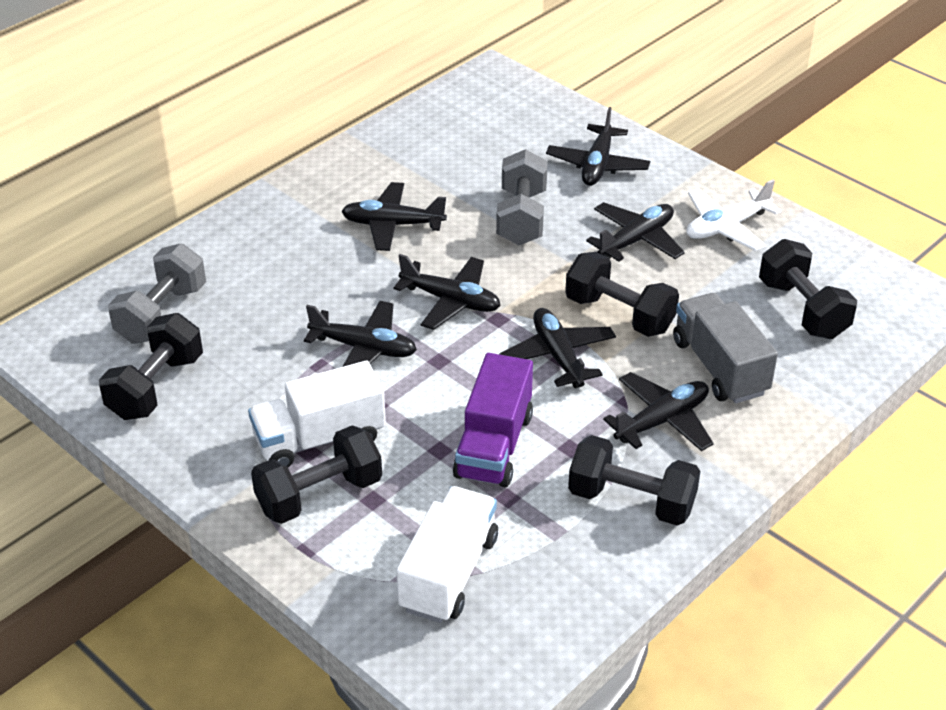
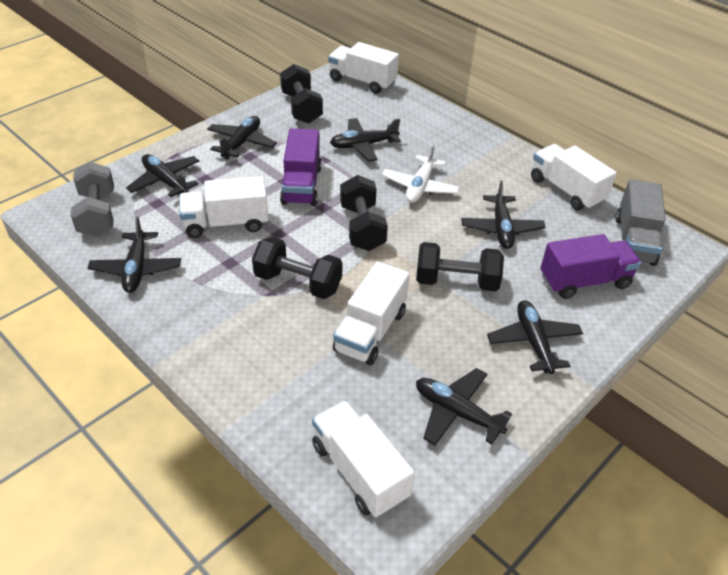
black dumbbell: 5 -> 4
grey dumbbell: 2 -> 1
purple truck: 1 -> 2
white truck: 2 -> 5

